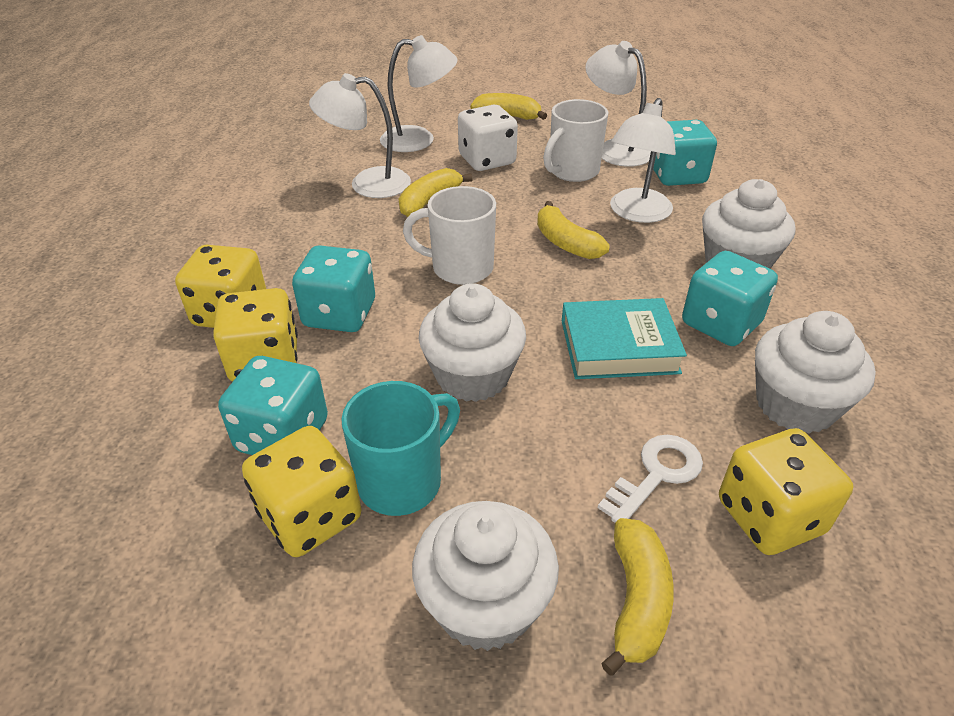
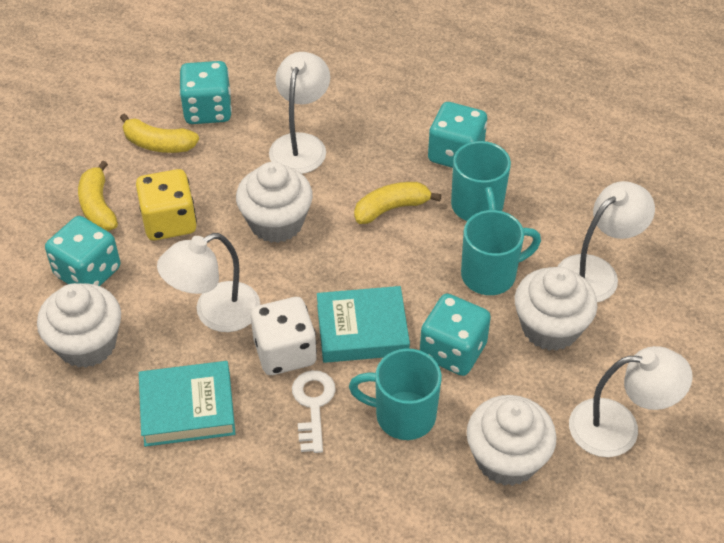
turquoise book: 1 -> 2
turquoise mug: 1 -> 3
white mug: 2 -> 0
yellow banana: 4 -> 3
yellow dice: 4 -> 1

